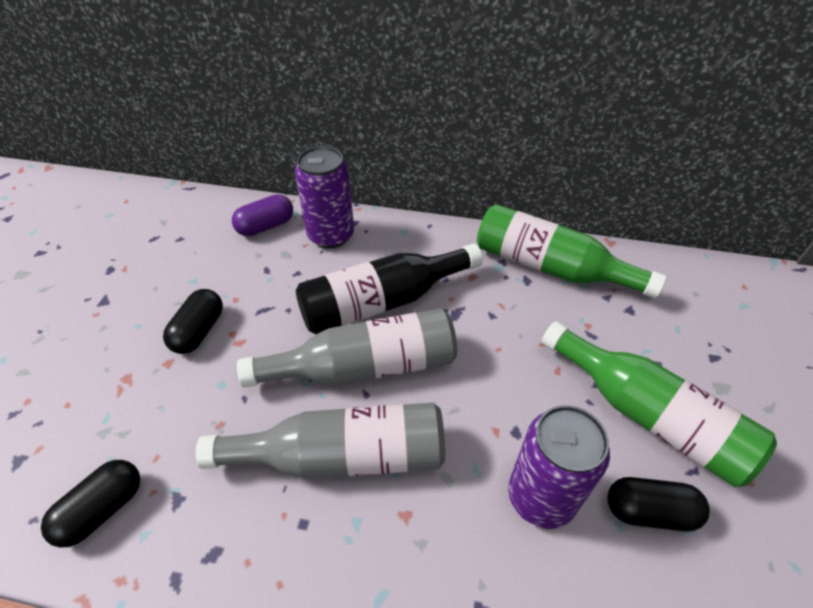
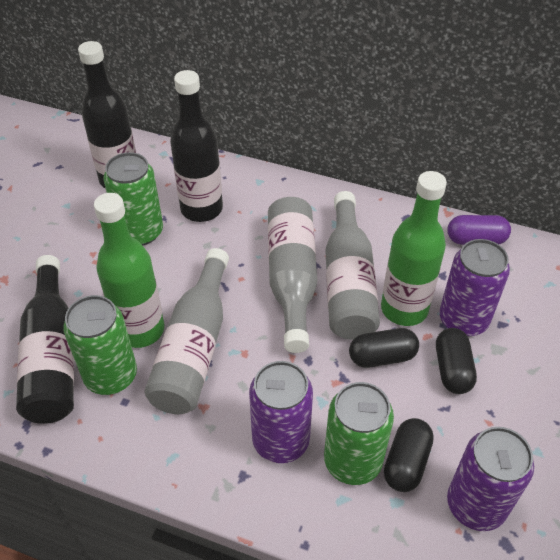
black bottle: 1 -> 3
green can: 0 -> 3
grey bottle: 2 -> 3
purple can: 2 -> 3

